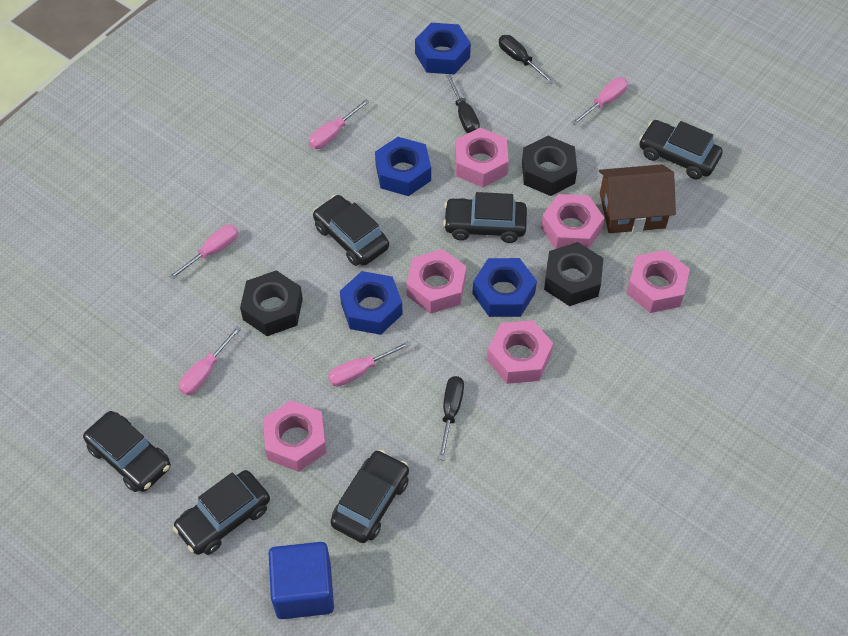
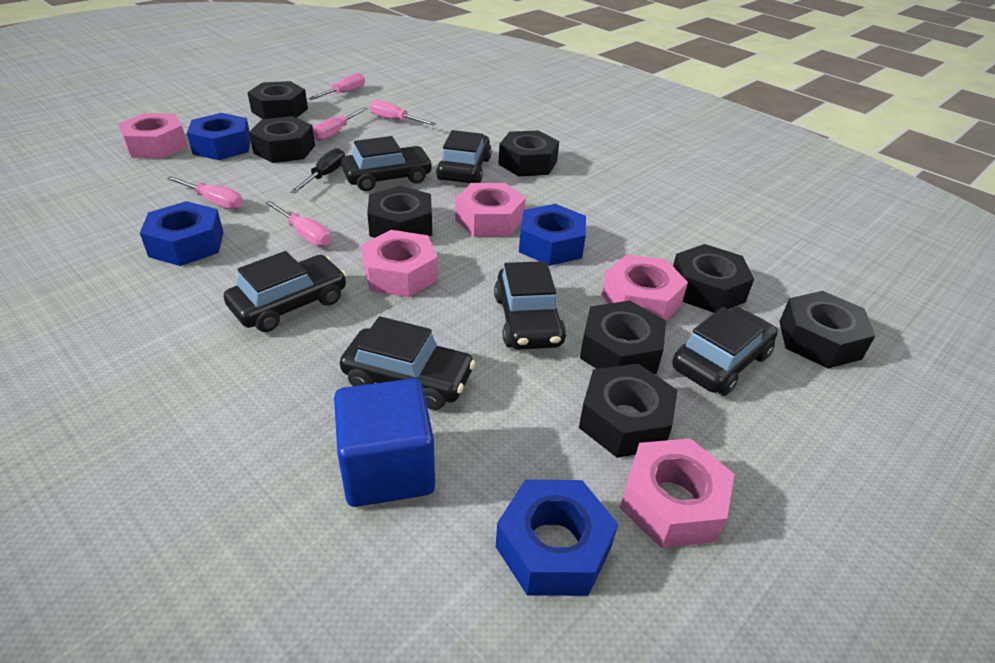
black nut: 3 -> 8
black screwdriver: 3 -> 1
brown house: 1 -> 0
pink nut: 6 -> 5

